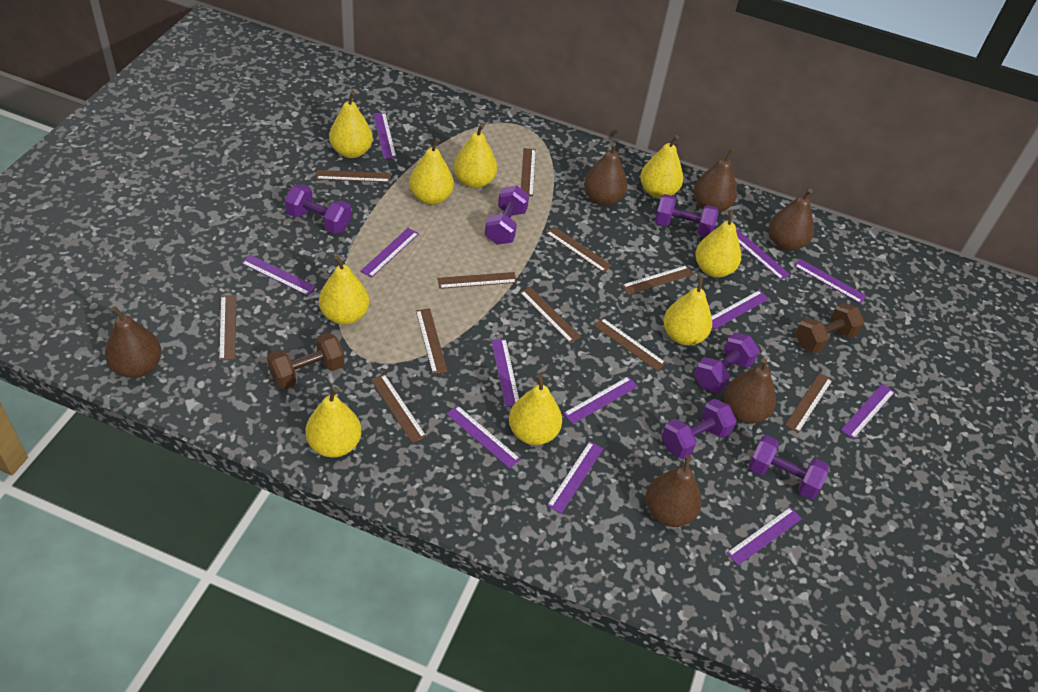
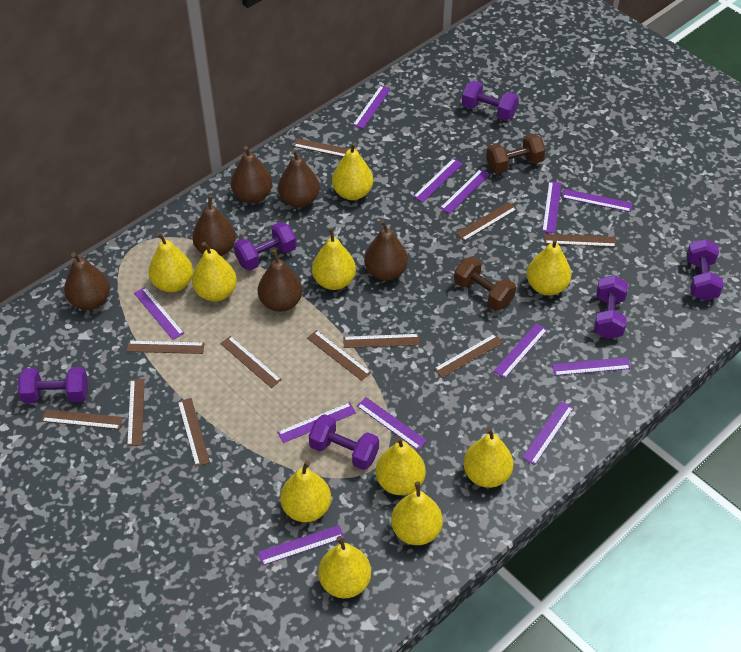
yellow pear: 9 -> 10

